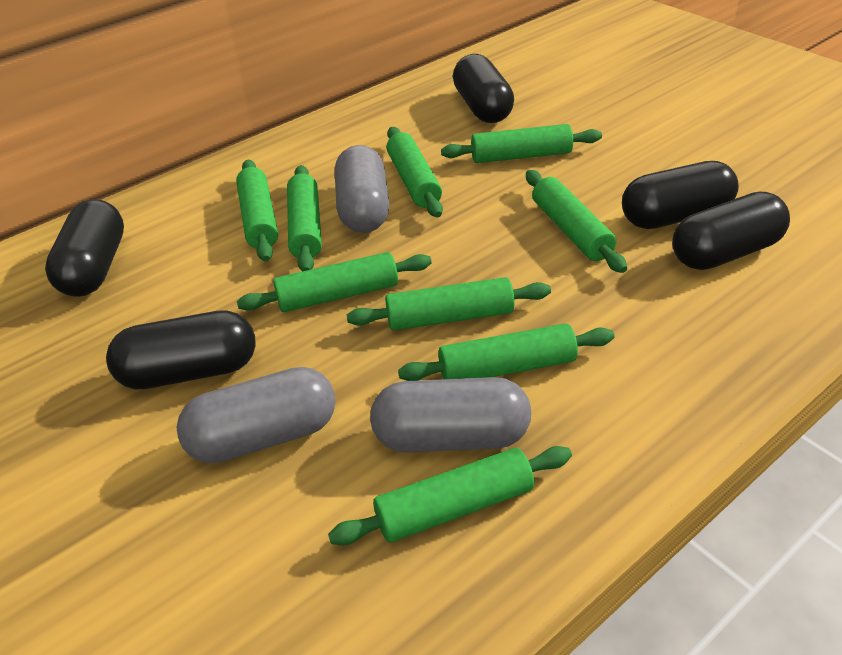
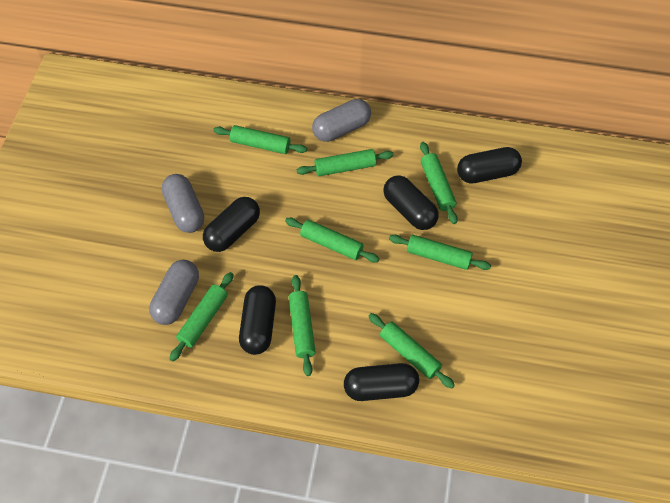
green rolling pin: 9 -> 8

